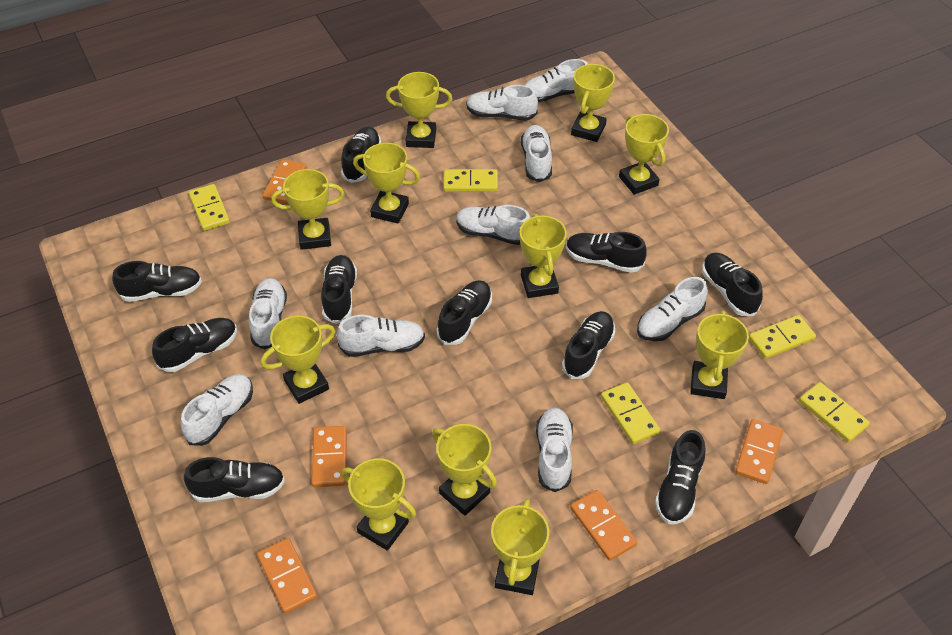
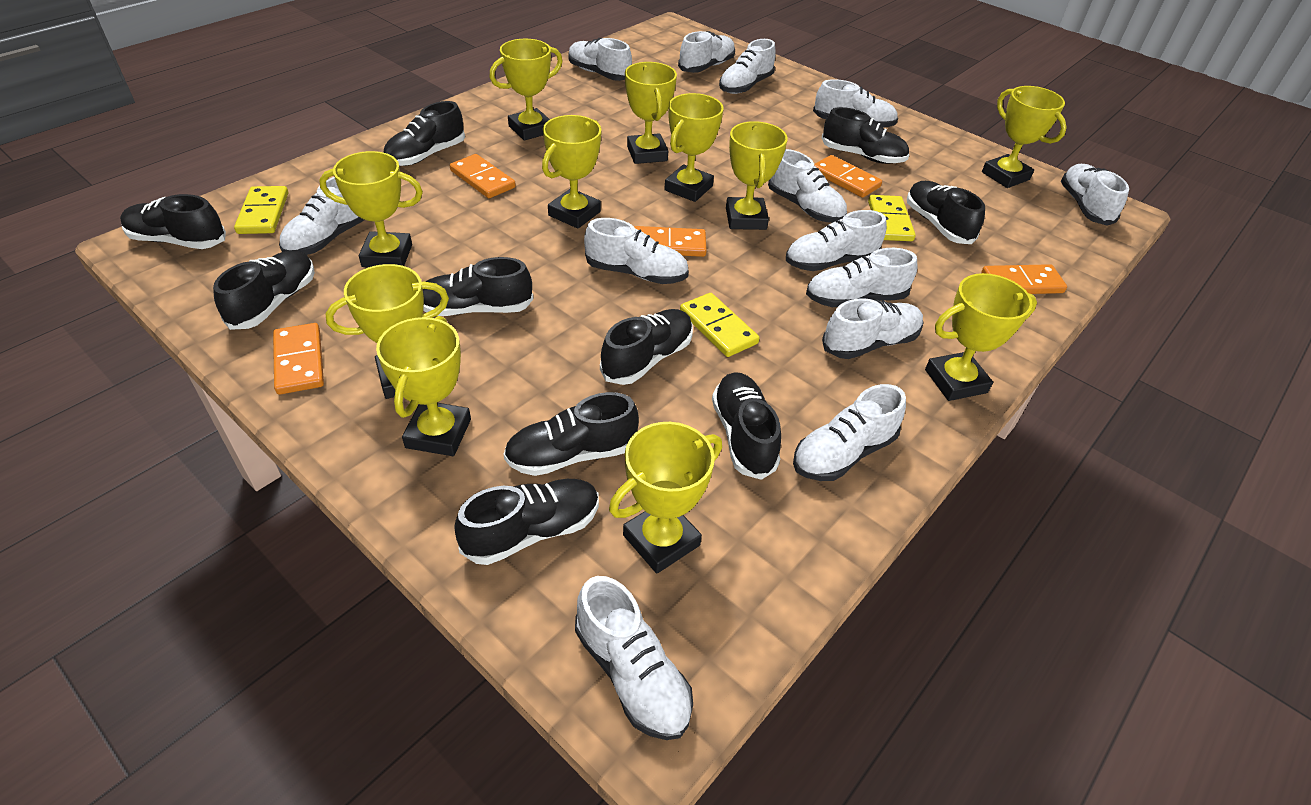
white shoe: 9 -> 13
yellow domino: 5 -> 3

